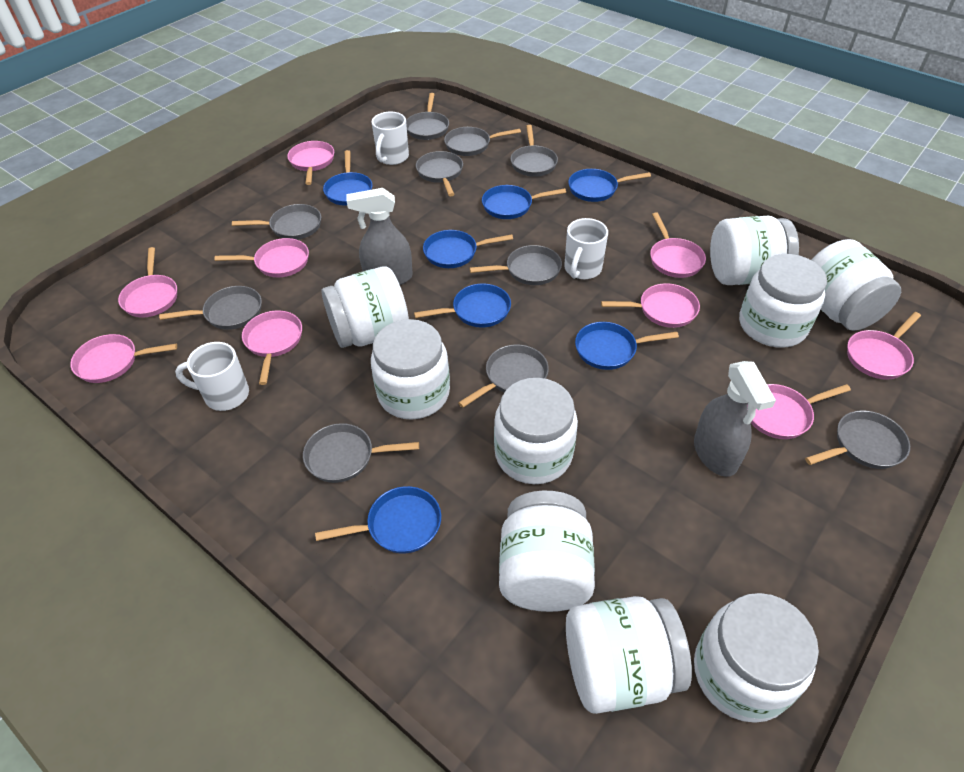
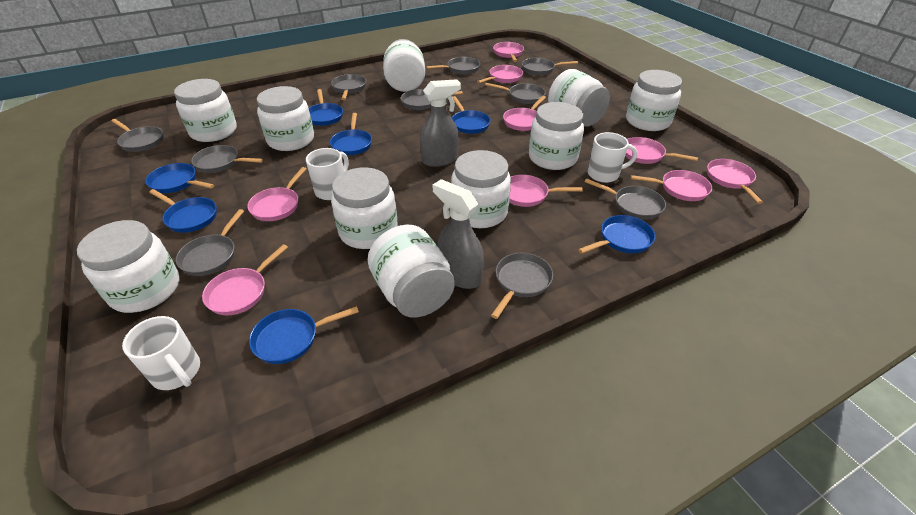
white jar: 9 -> 10

